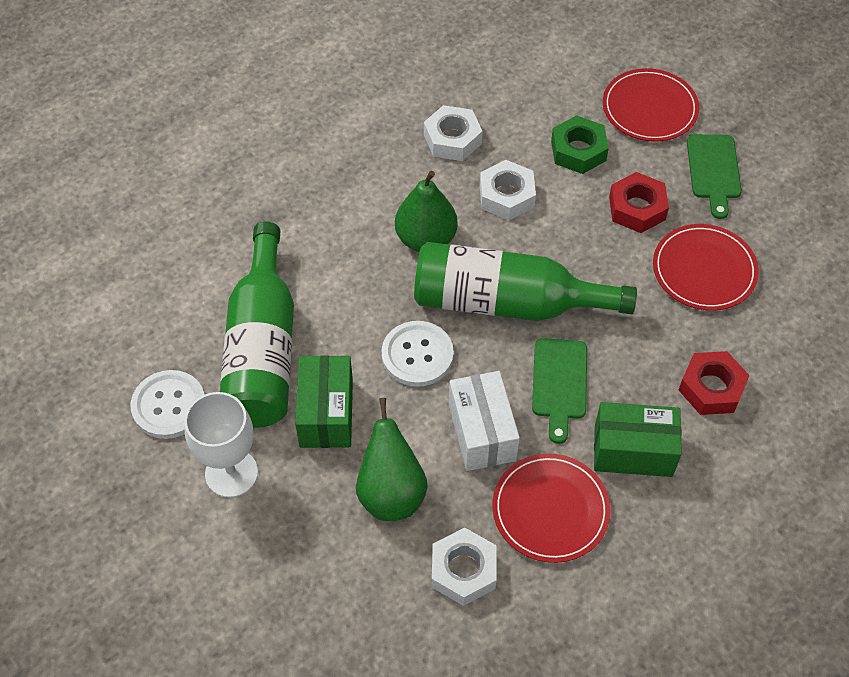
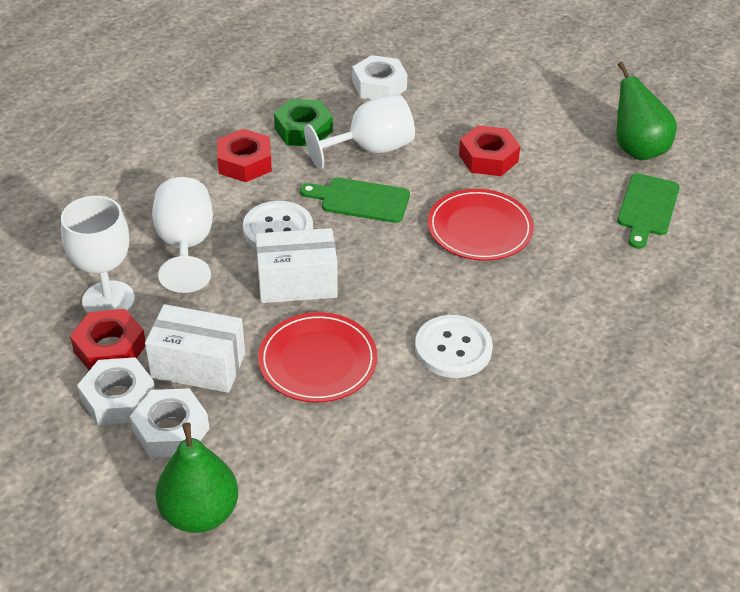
green bottle: 2 -> 0
green box: 2 -> 0
red nut: 2 -> 3
red plate: 3 -> 2
white box: 1 -> 2
white goblet: 1 -> 3

